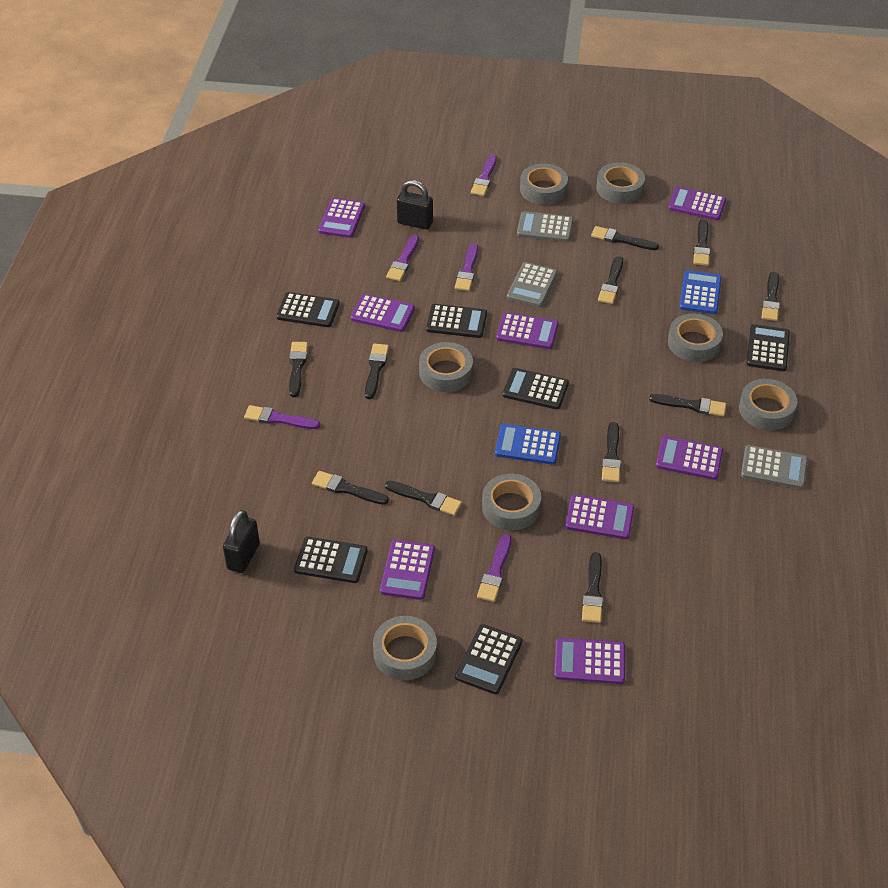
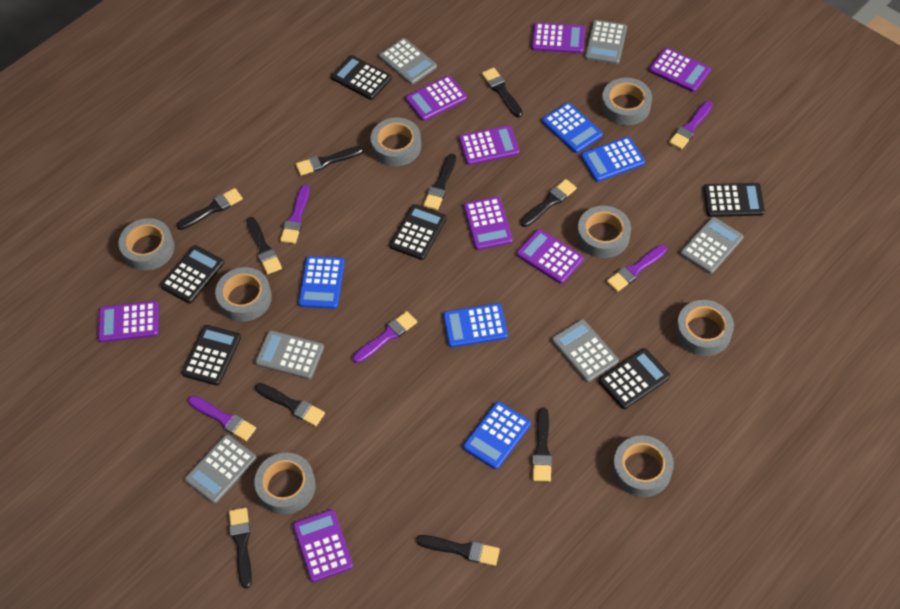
black brush: 11 -> 10
black padlock: 2 -> 0
blue calculator: 2 -> 5
grey calculator: 3 -> 6
grey tape: 7 -> 8

